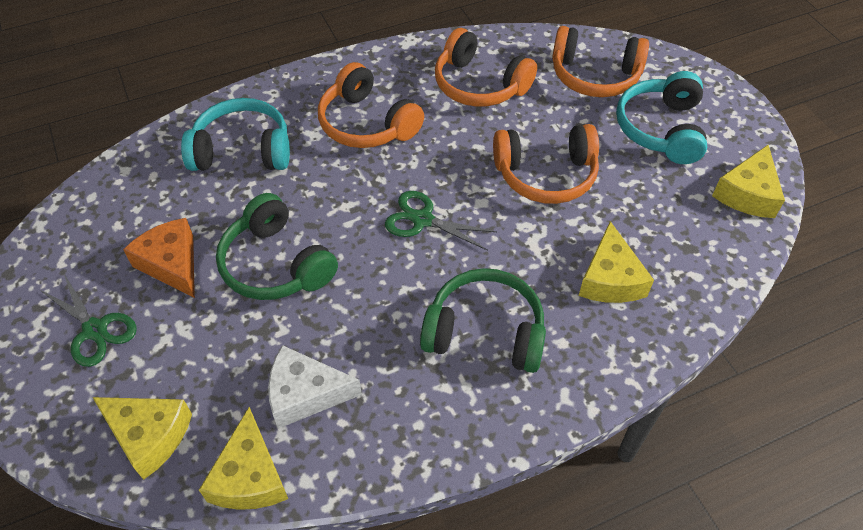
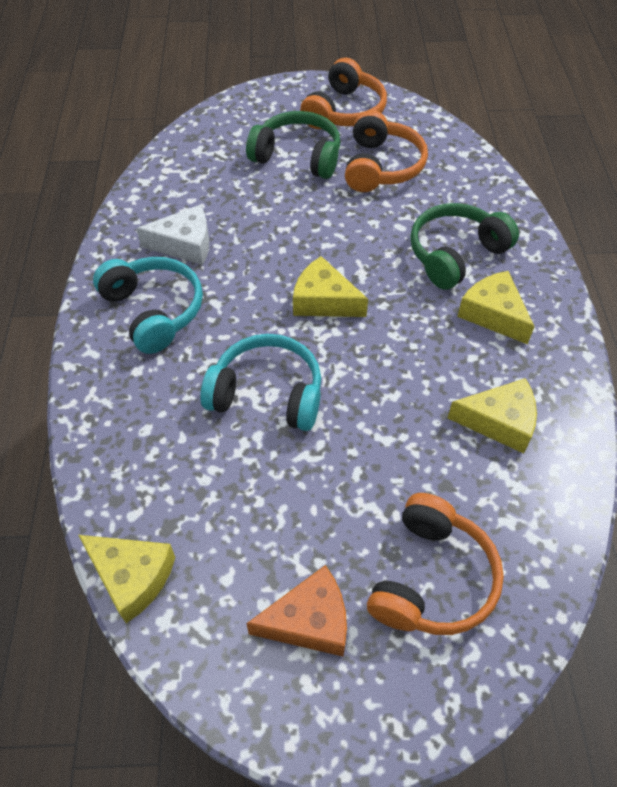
green scissors: 2 -> 0
orange headphones: 4 -> 3

